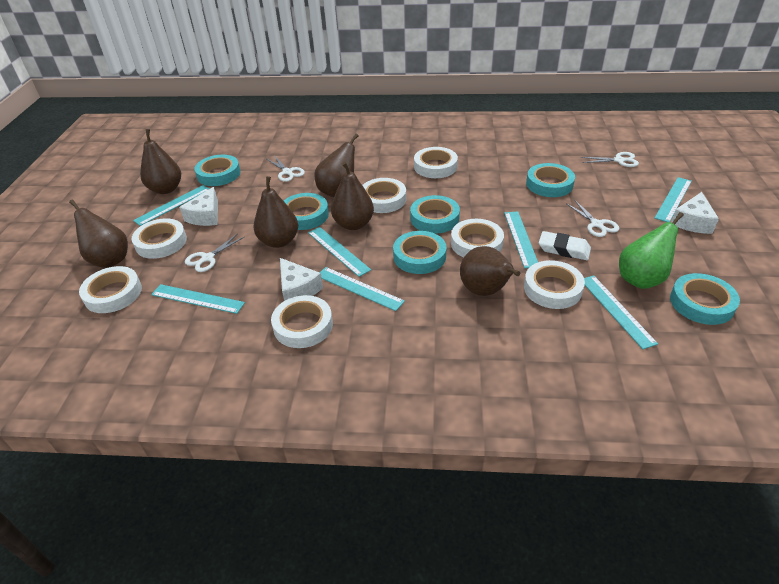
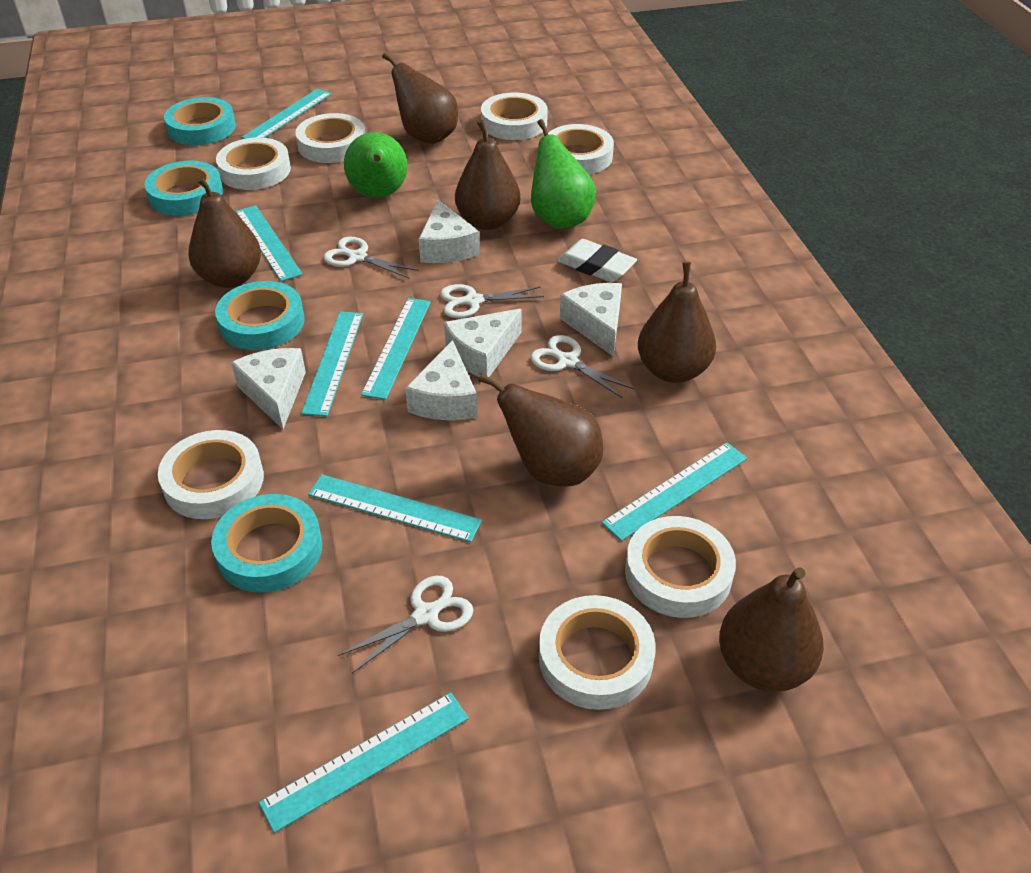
green pear: 1 -> 2
turquoise tape: 6 -> 4
white cheese: 3 -> 5

